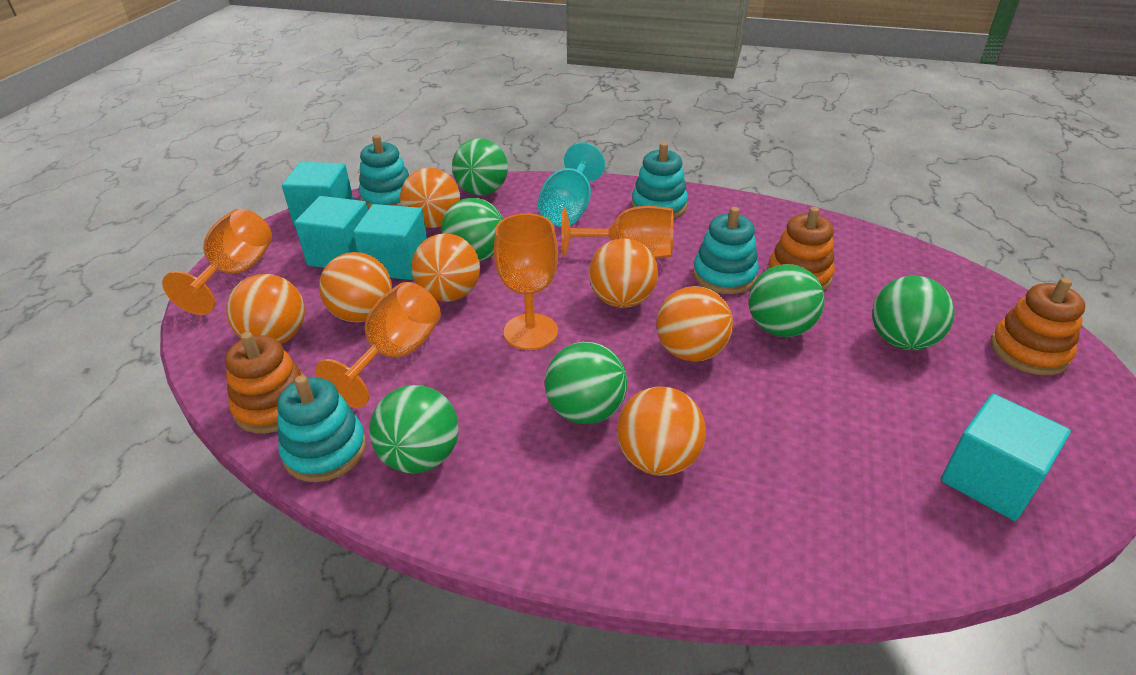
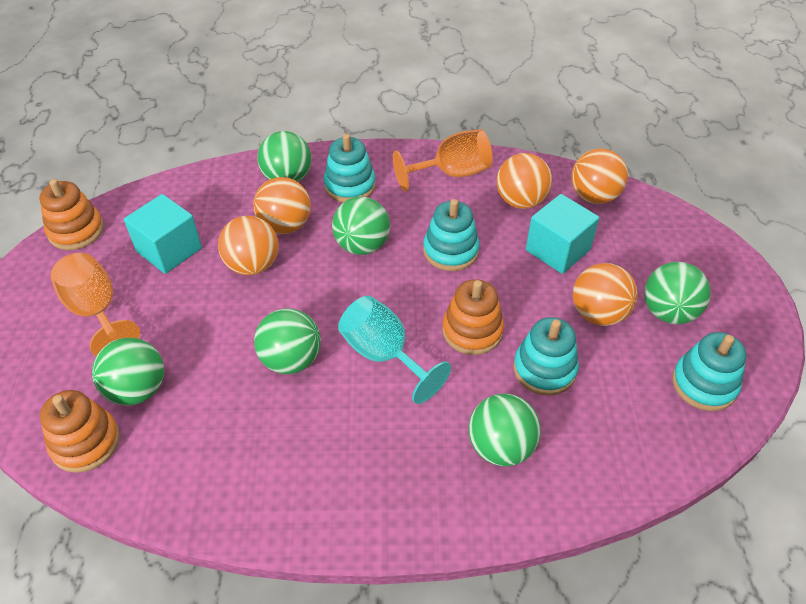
orange ball: 7 -> 5
orange goblet: 4 -> 2
turquoise cube: 4 -> 2

